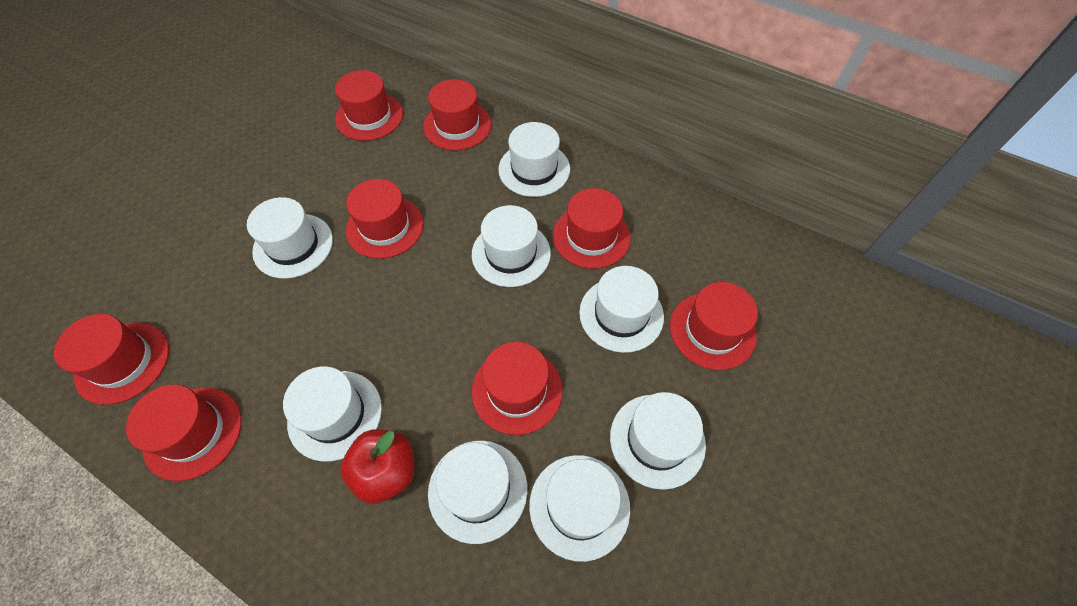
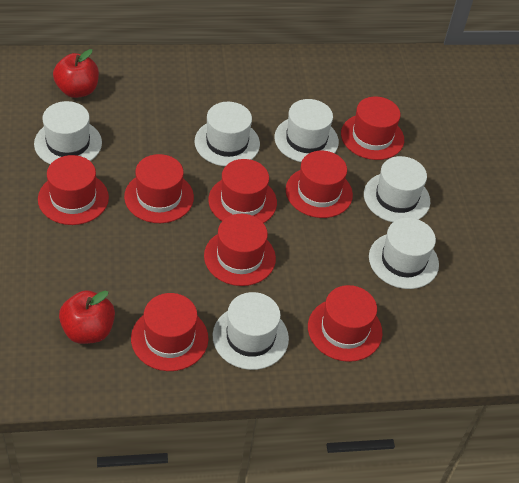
red apple: 1 -> 2
white hat: 8 -> 6

